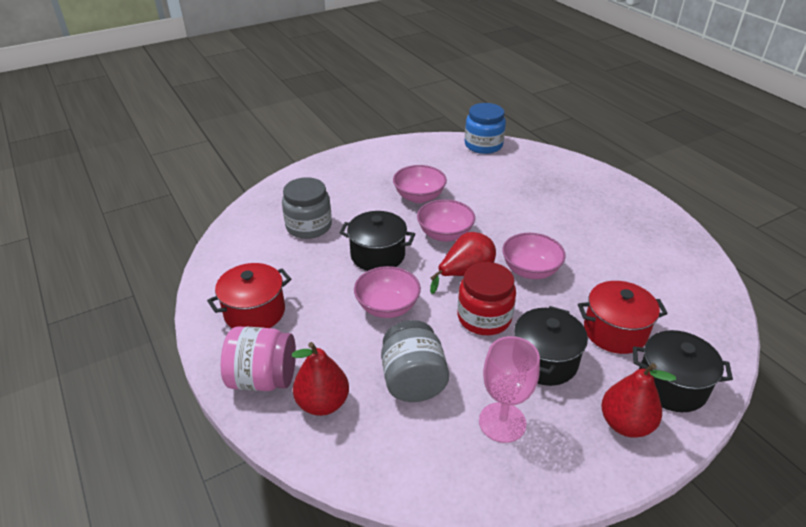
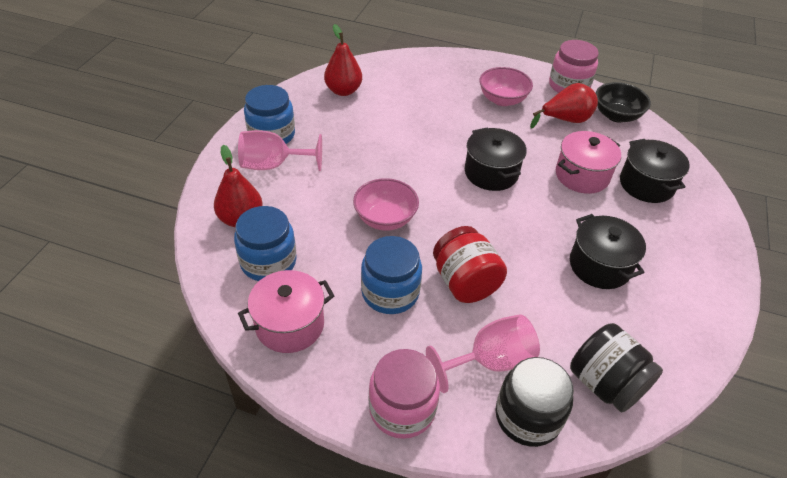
black bowl: 0 -> 1
black jar: 0 -> 2
blue jar: 1 -> 3
grey jar: 2 -> 0
pink bowl: 4 -> 2
pink goblet: 1 -> 2
pink jar: 1 -> 2
pink pot: 0 -> 2
red pot: 2 -> 0

